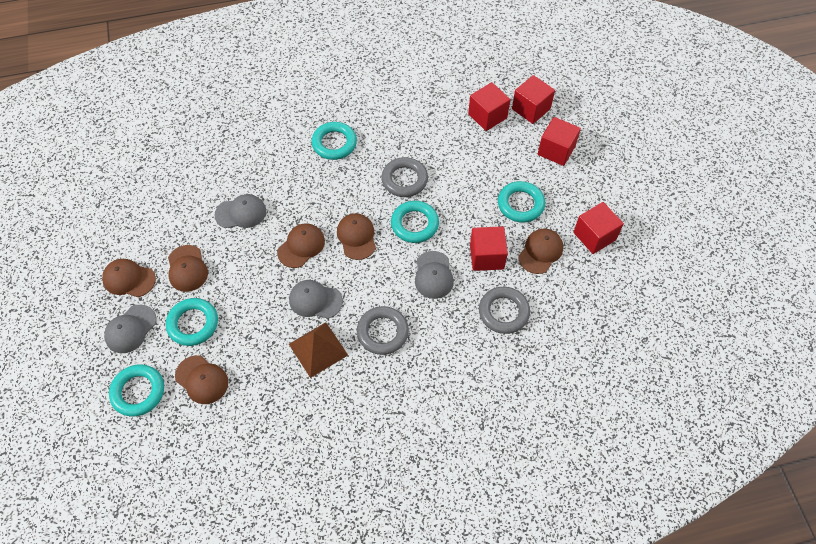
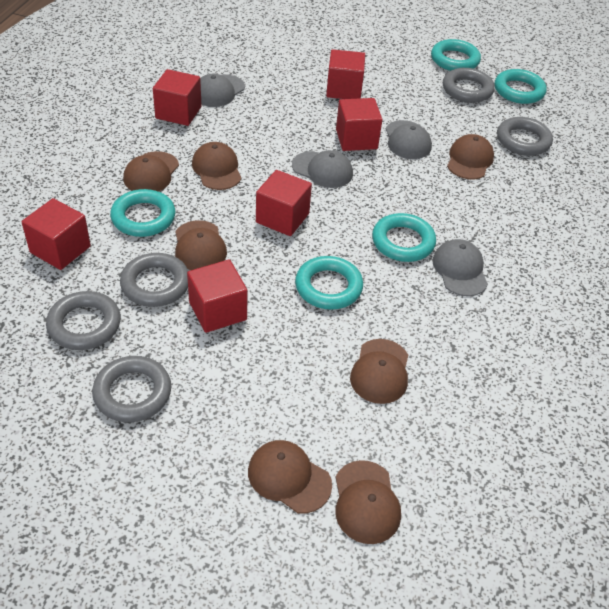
brown cap: 6 -> 7
brown pyramid: 1 -> 0
grey ring: 3 -> 5
red cube: 5 -> 6

